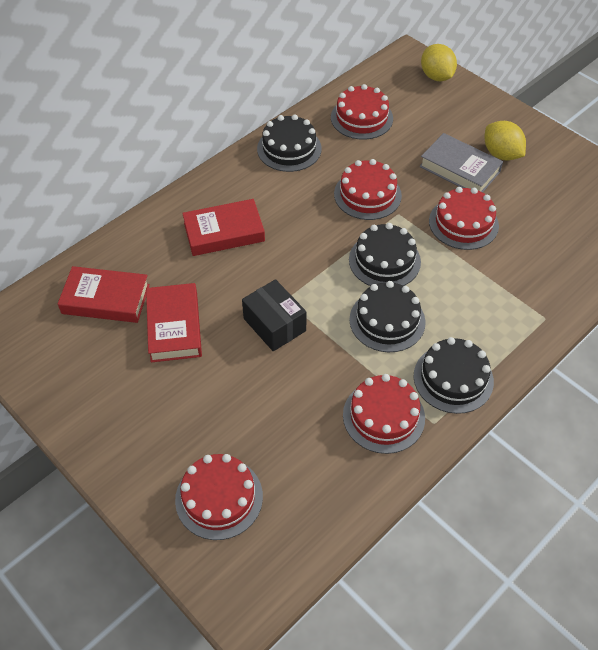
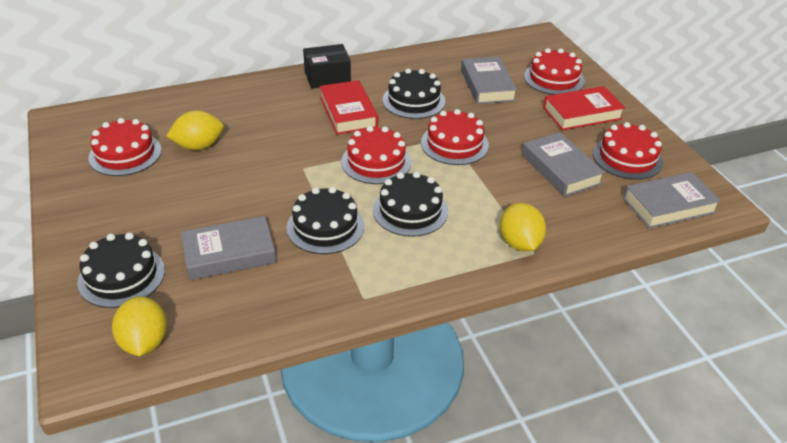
grey book: 1 -> 4
red book: 3 -> 2
yellow lemon: 2 -> 3

